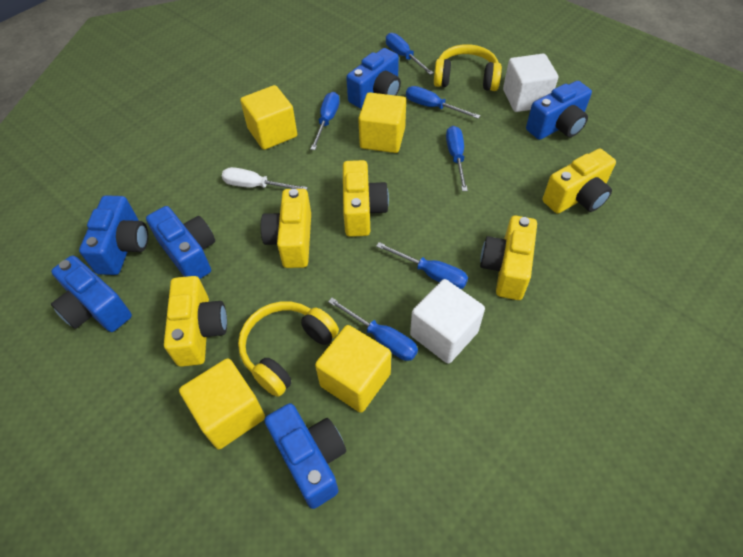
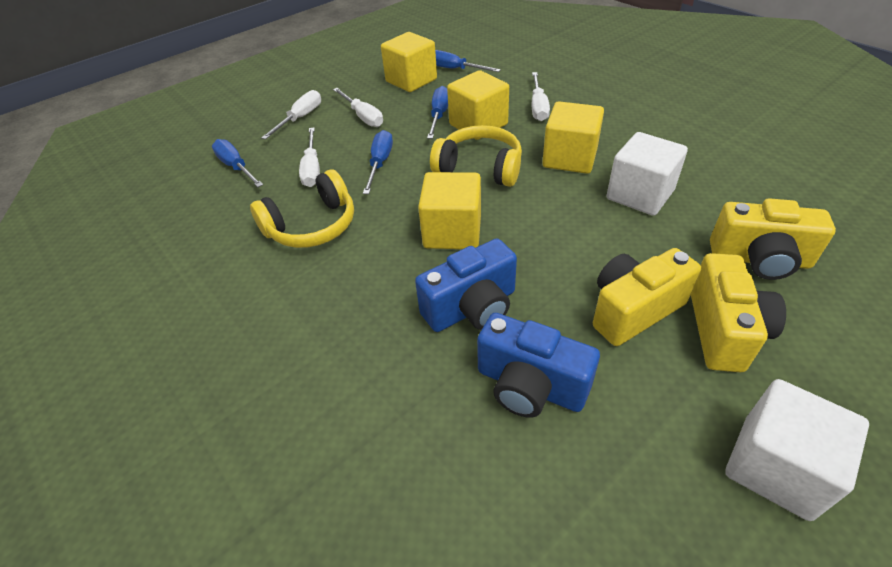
blue camera: 6 -> 2
blue screwdriver: 6 -> 4
white screwdriver: 1 -> 4
yellow camera: 5 -> 3

